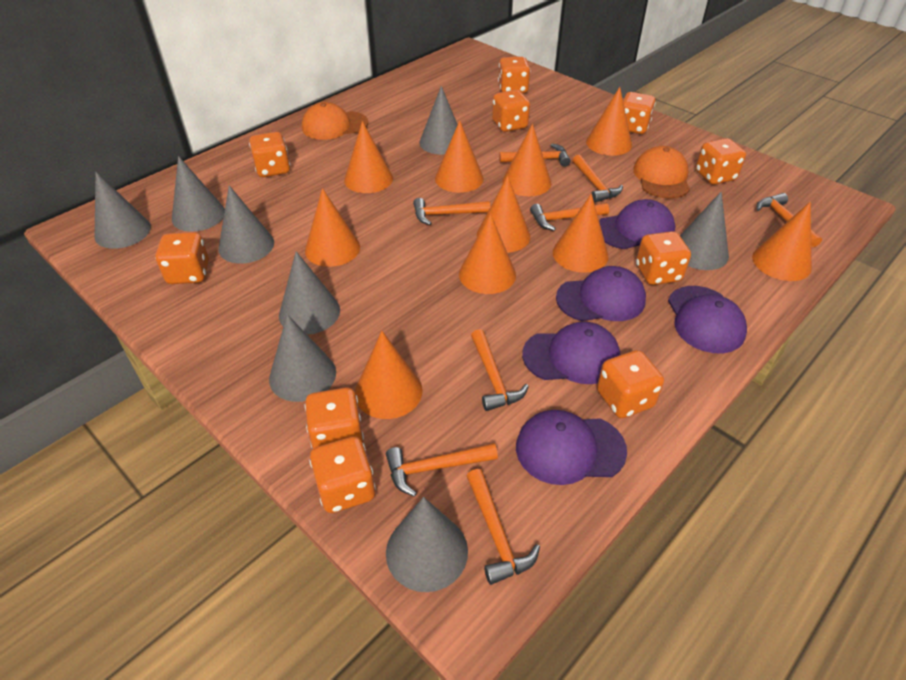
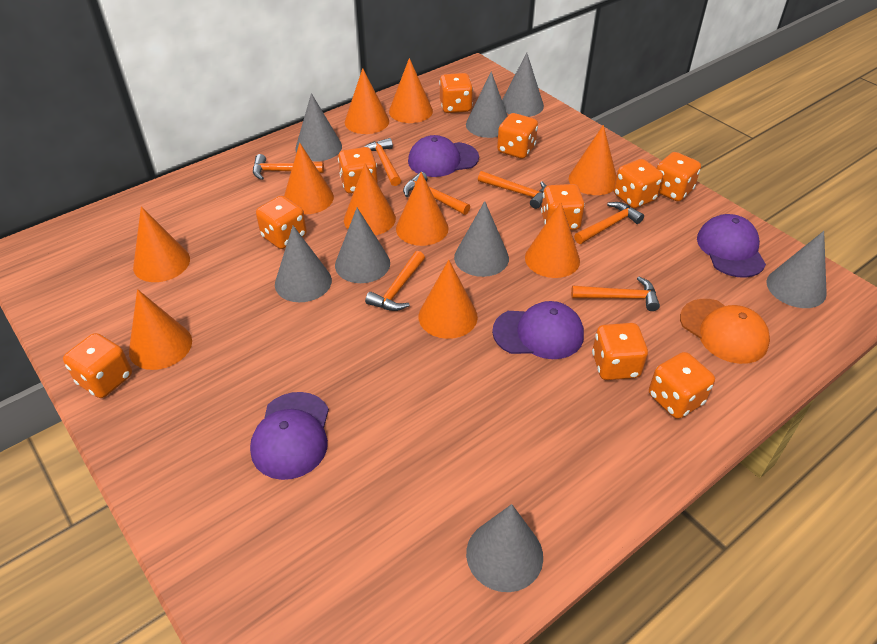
orange cap: 2 -> 1
orange hammer: 8 -> 7
purple cap: 5 -> 4

